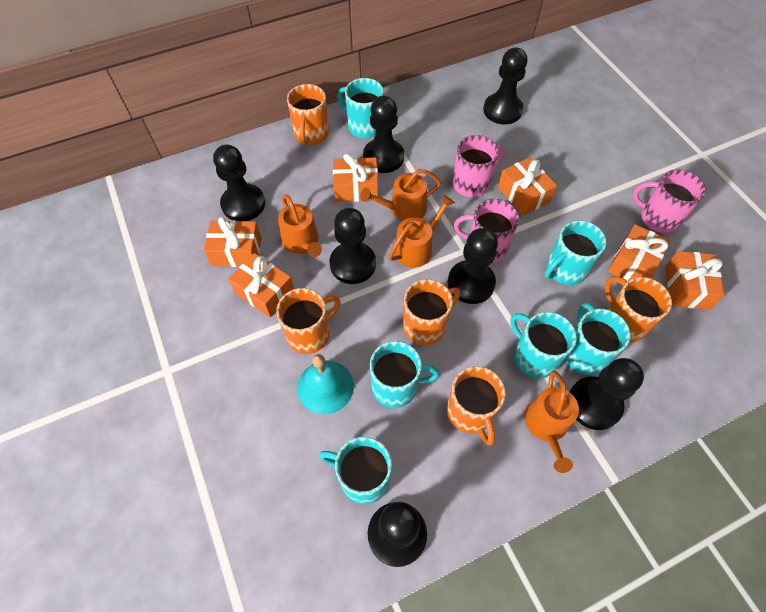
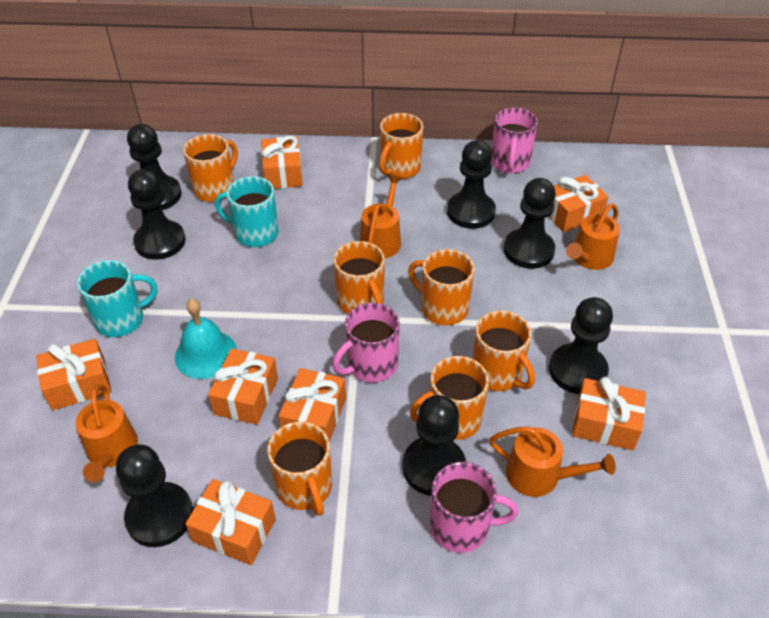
orange gift: 6 -> 7
orange mug: 5 -> 7
turquoise mug: 6 -> 2

